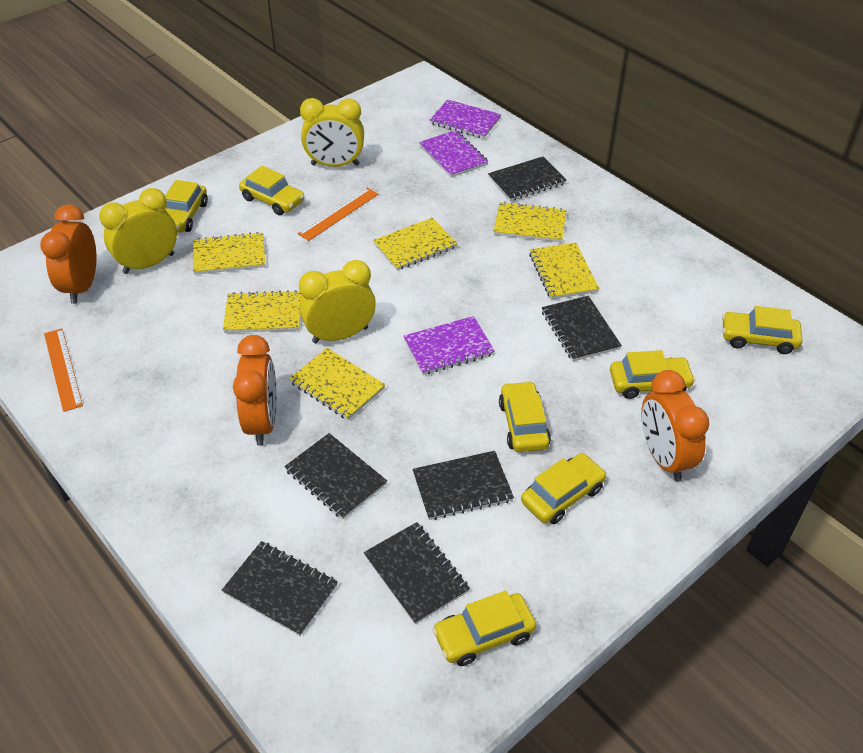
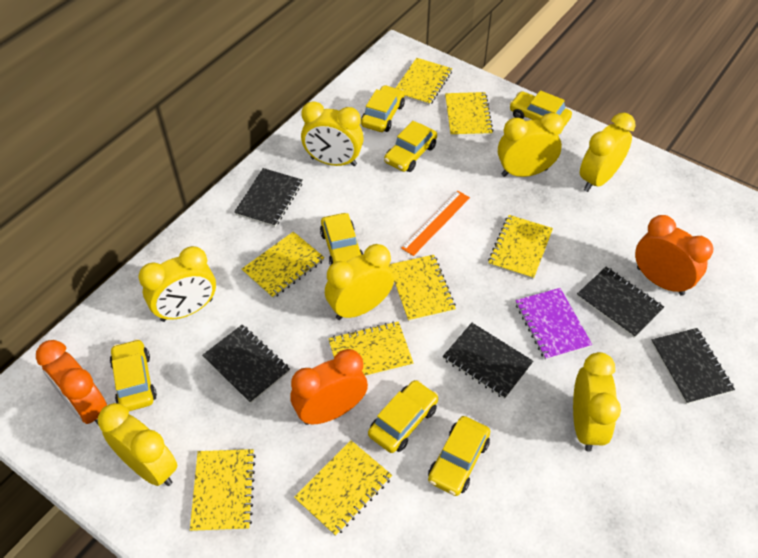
black notebook: 6 -> 5
orange ruler: 2 -> 1
purple notebook: 3 -> 1
yellow clock: 3 -> 7
yellow notebook: 6 -> 8

